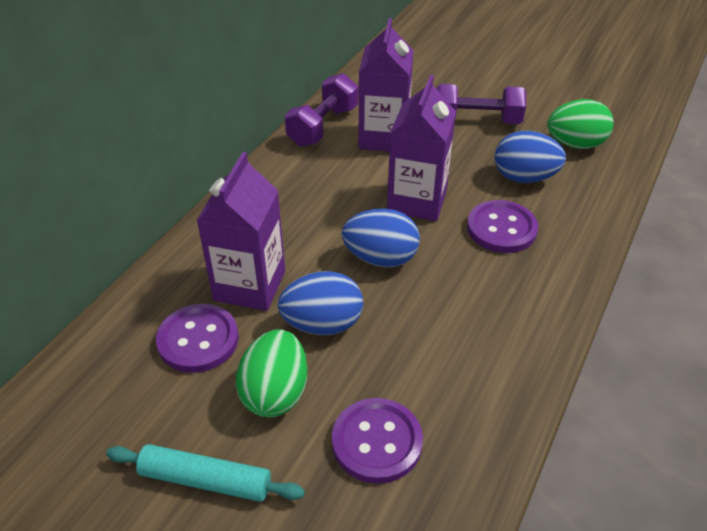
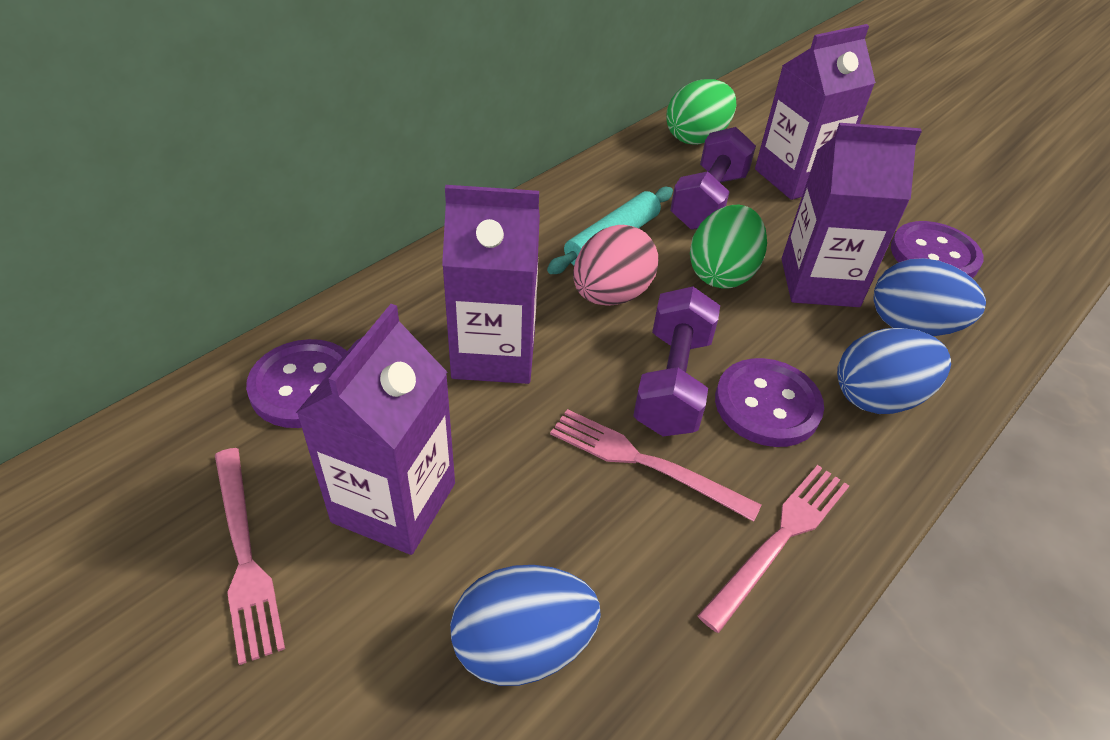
pink egg: 0 -> 1
pink fork: 0 -> 3
purple carton: 3 -> 4

